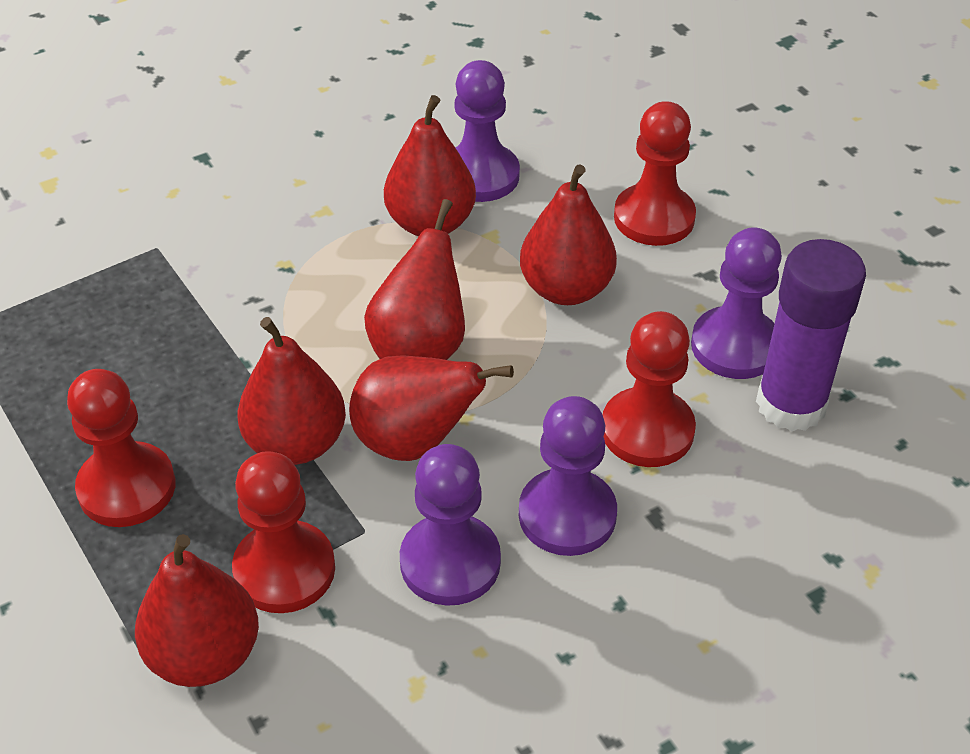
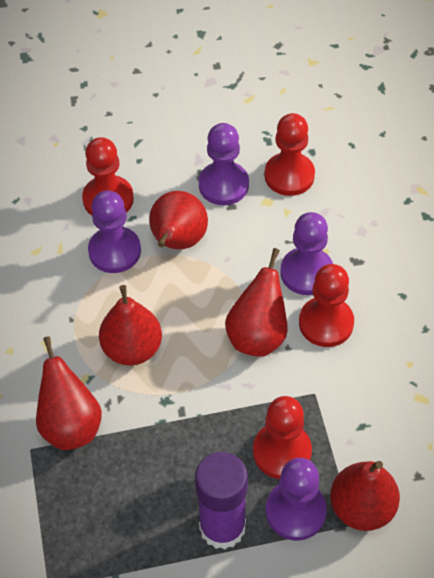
red pear: 6 -> 5

